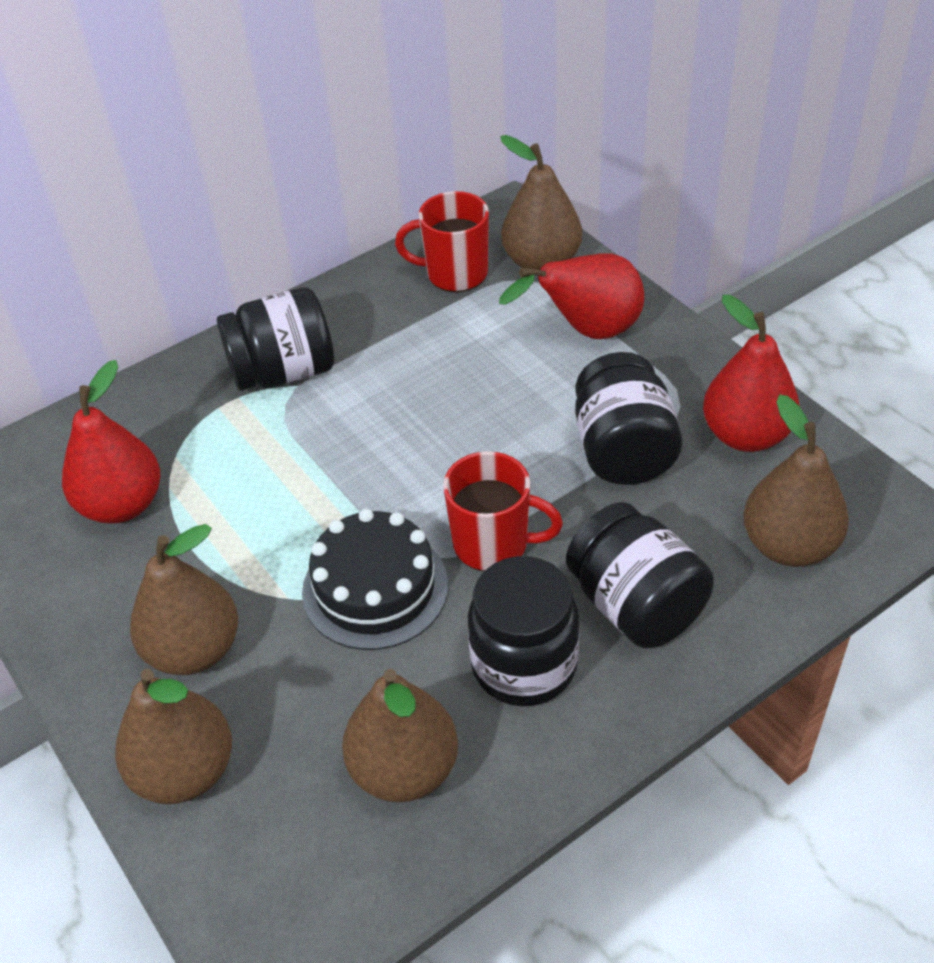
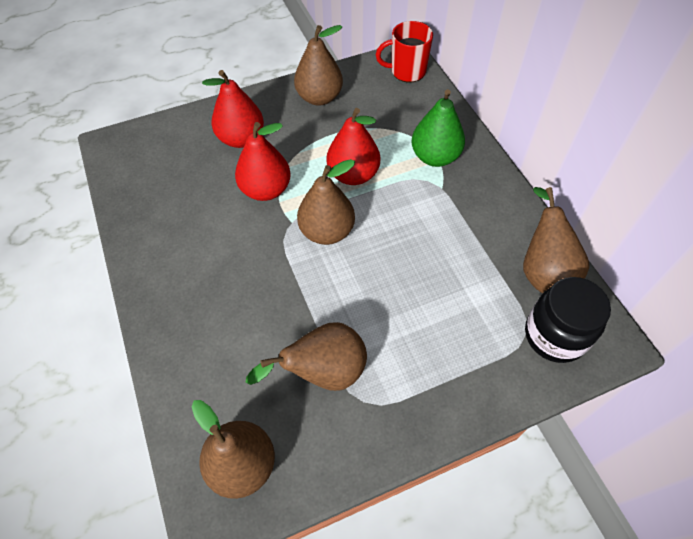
black cake: 1 -> 0
black jar: 4 -> 1
green pear: 0 -> 1
red mug: 2 -> 1

